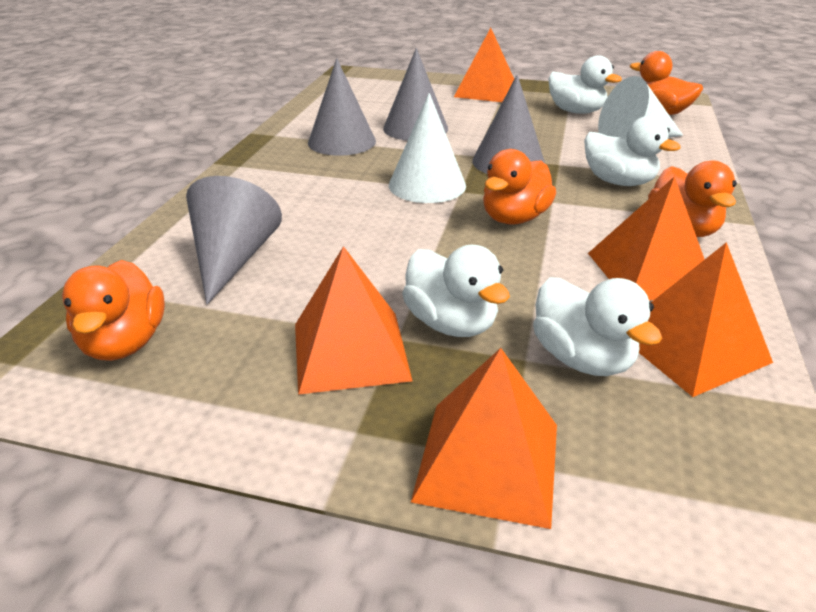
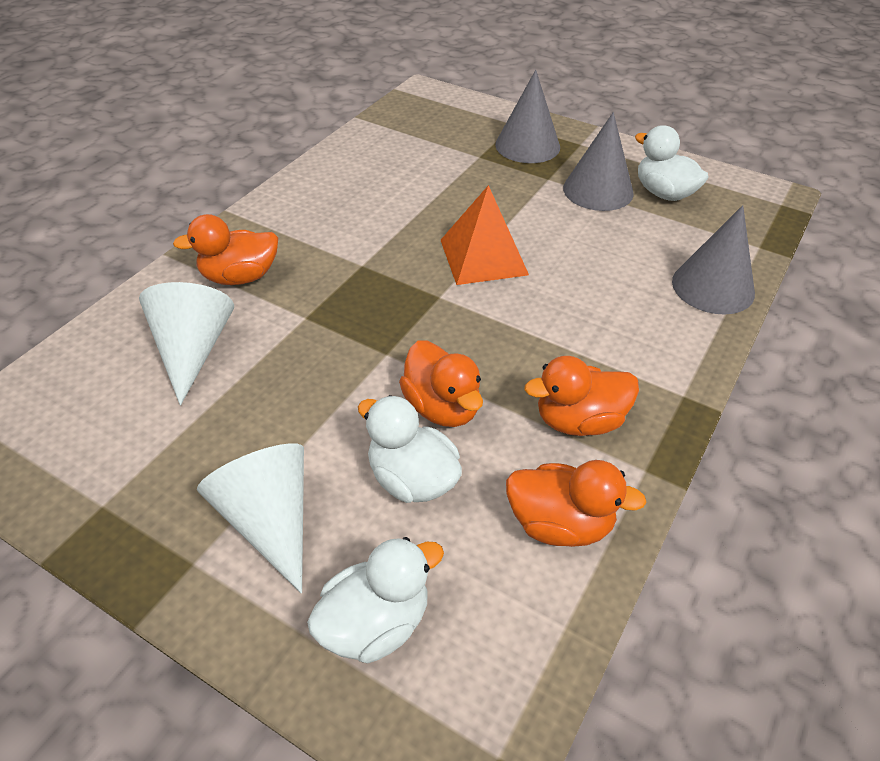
grey cone: 4 -> 3
orange pyramid: 5 -> 1
white duck: 4 -> 3

